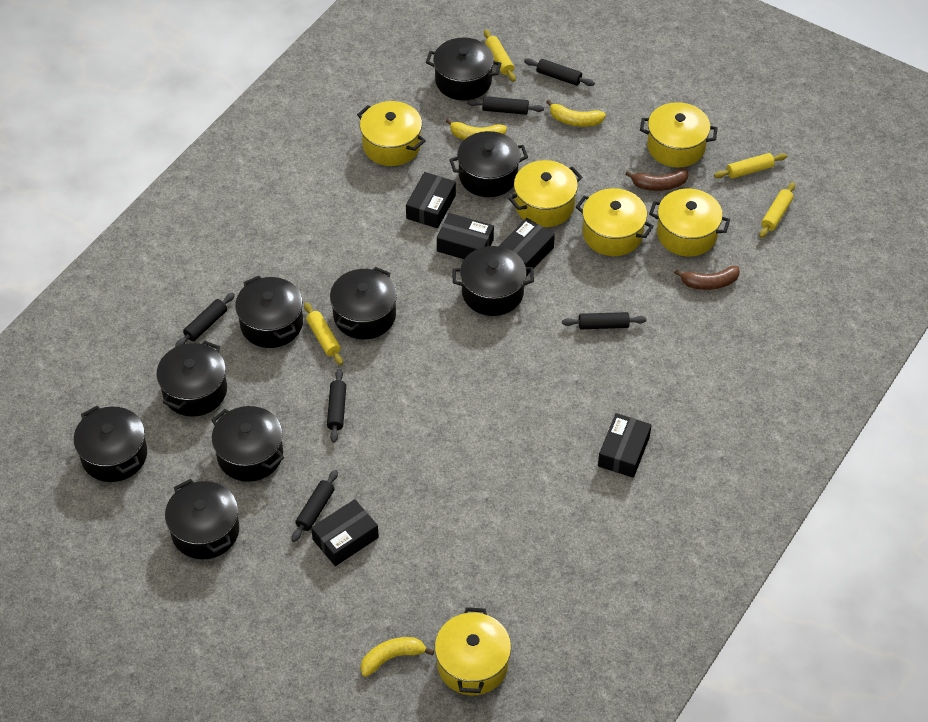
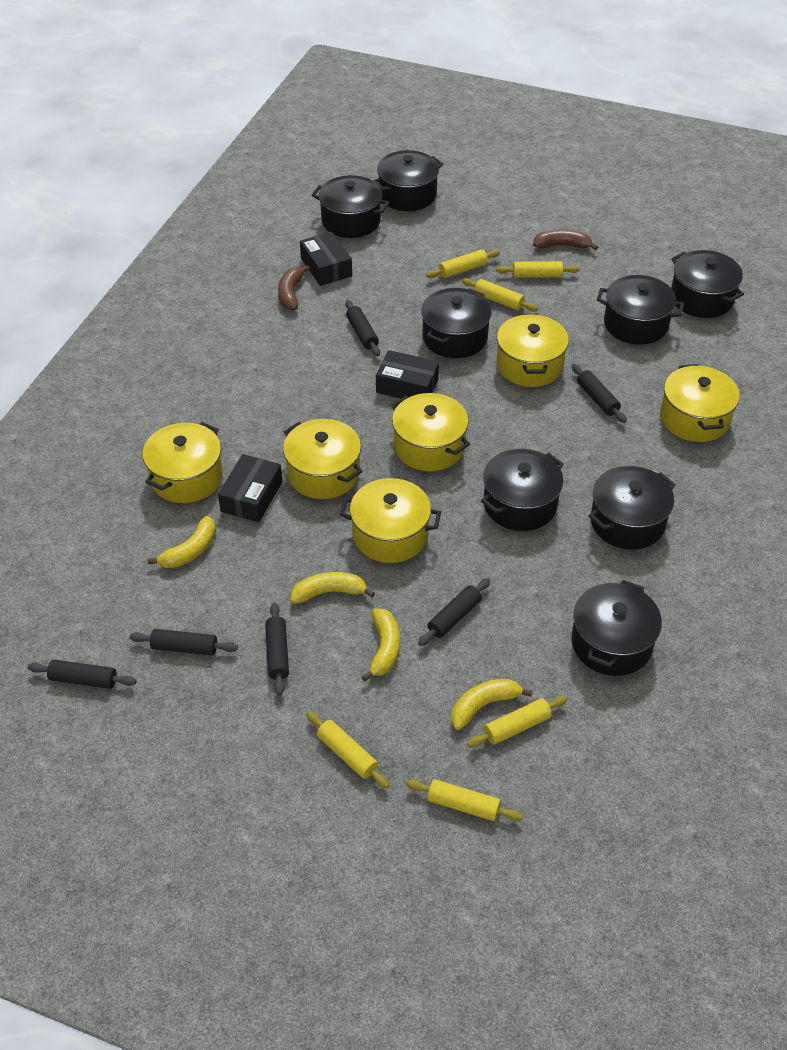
black box: 5 -> 3
black pot: 9 -> 8
yellow banana: 3 -> 4
yellow rolling pin: 4 -> 6

